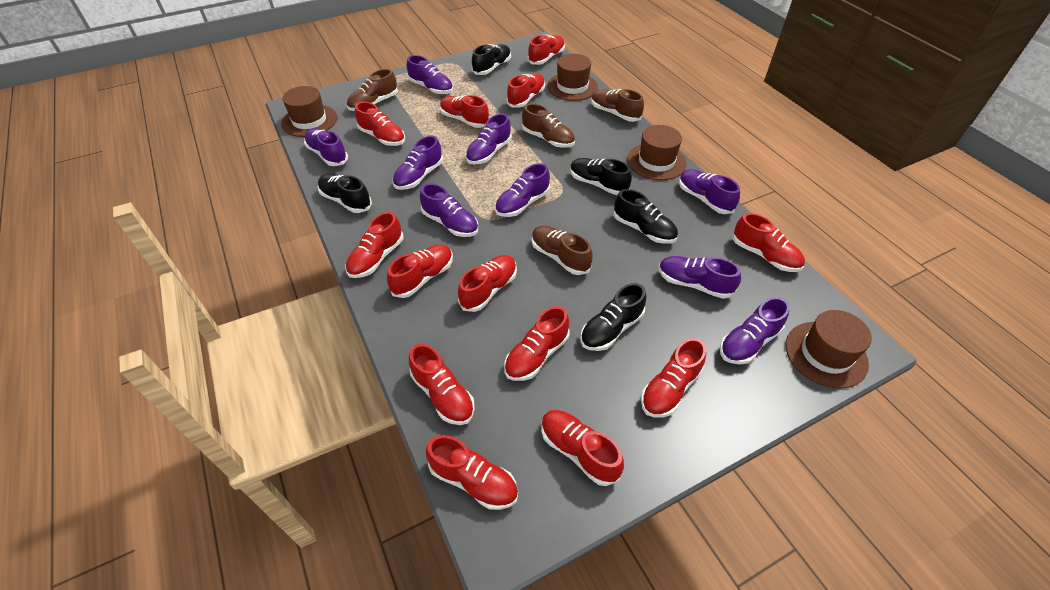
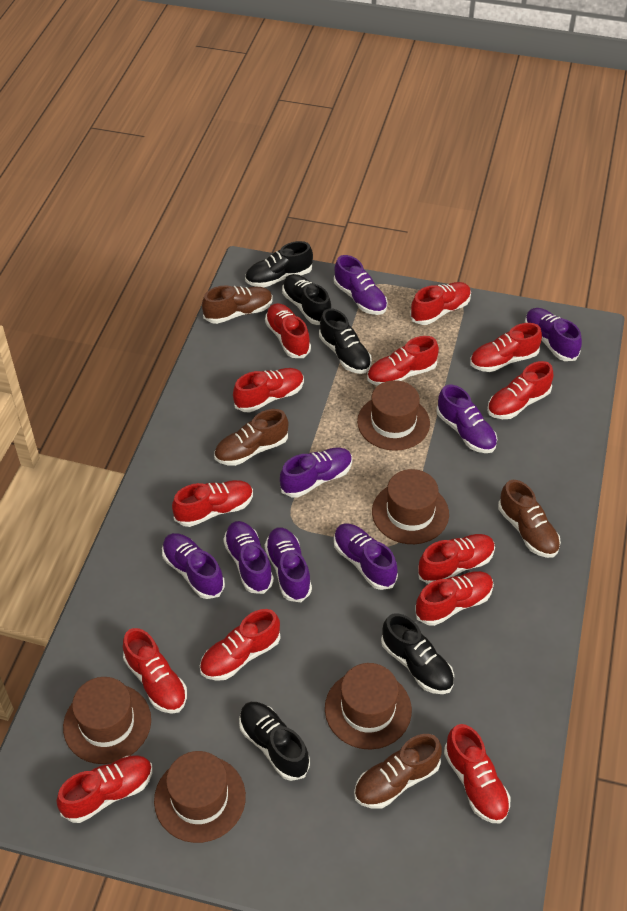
brown hat: 4 -> 5
purple shoe: 9 -> 8

